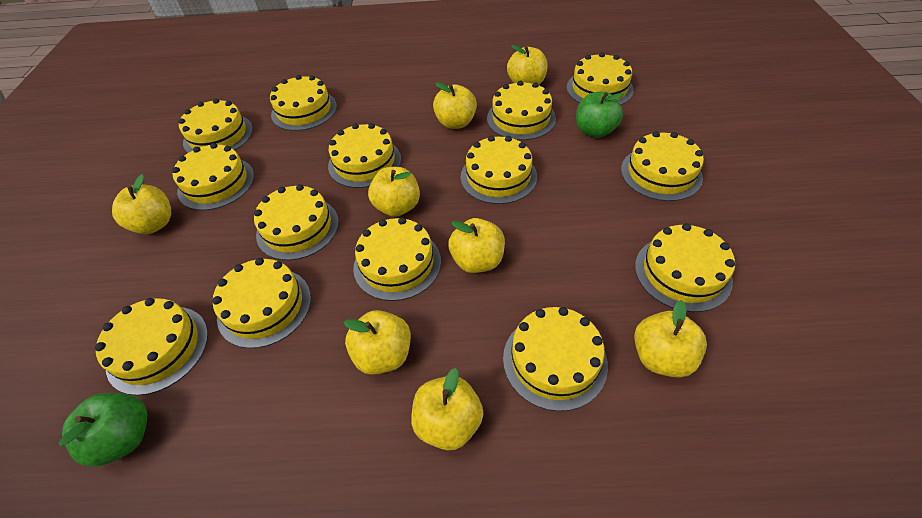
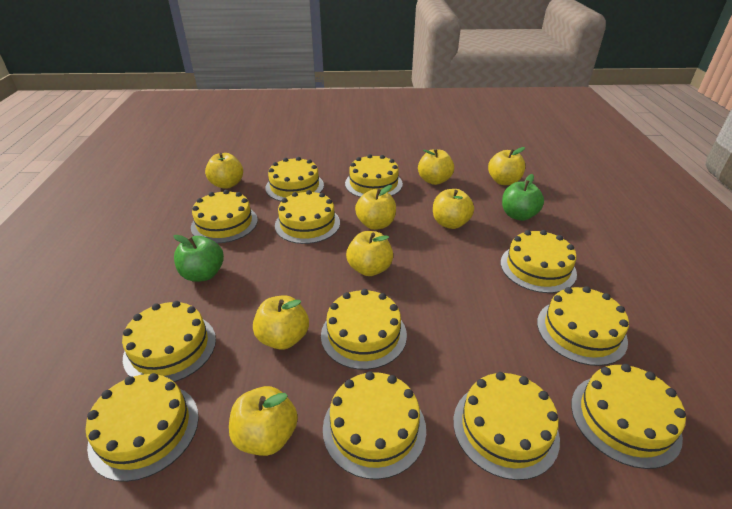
yellow cake: 14 -> 12

